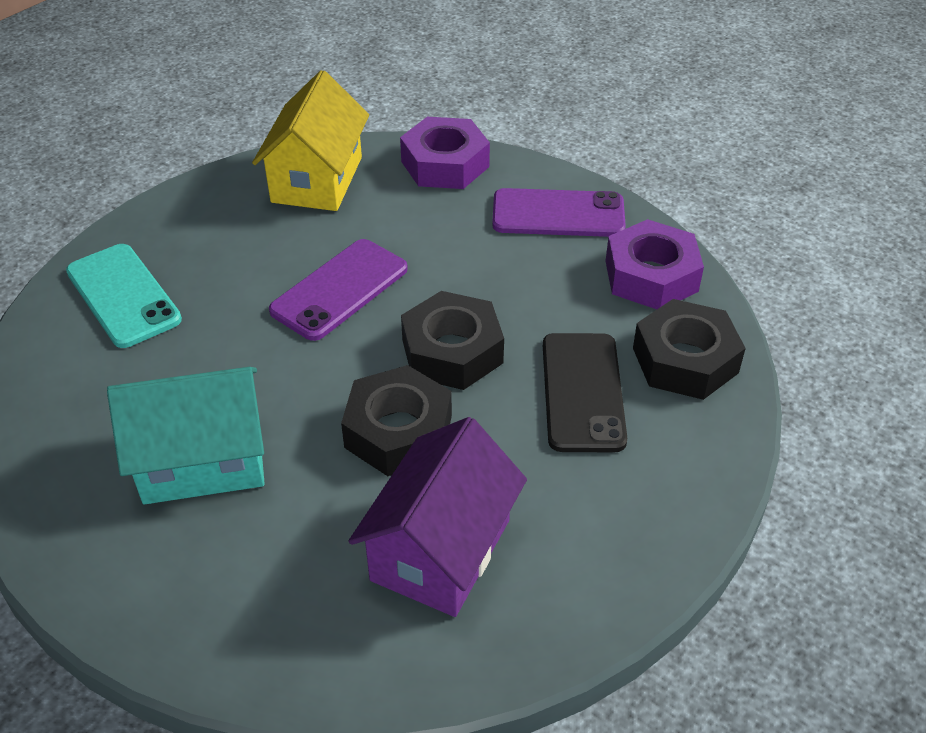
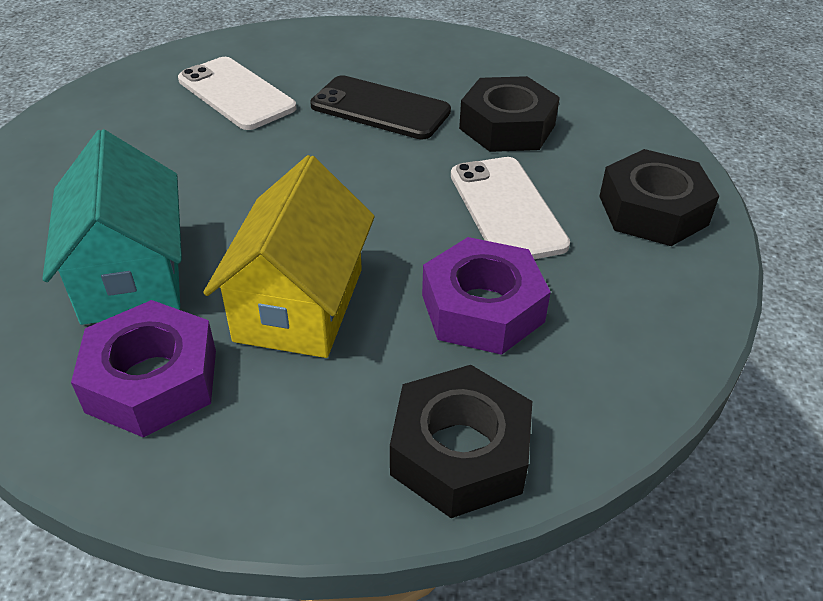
purple house: 1 -> 0
purple phone: 2 -> 0
turquoise phone: 1 -> 0
white phone: 0 -> 2

